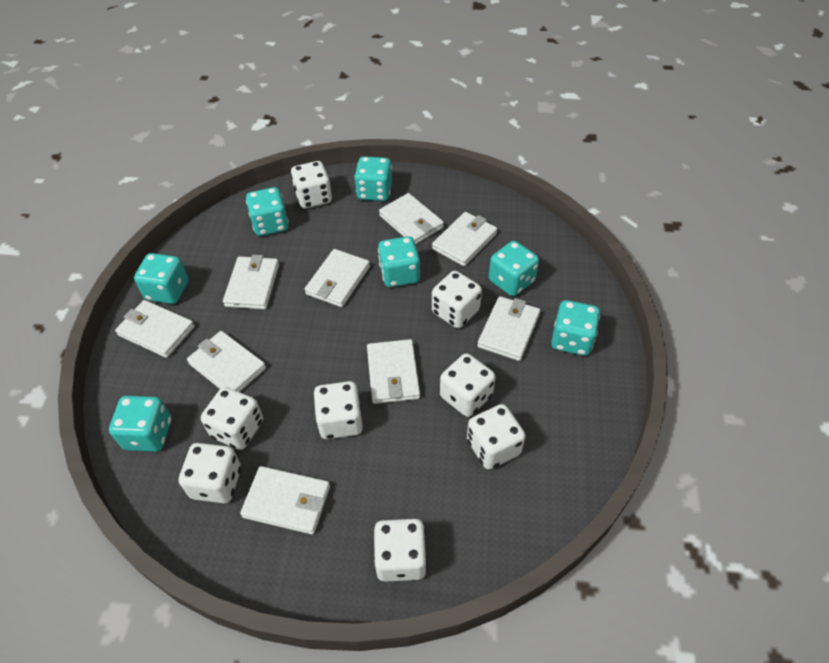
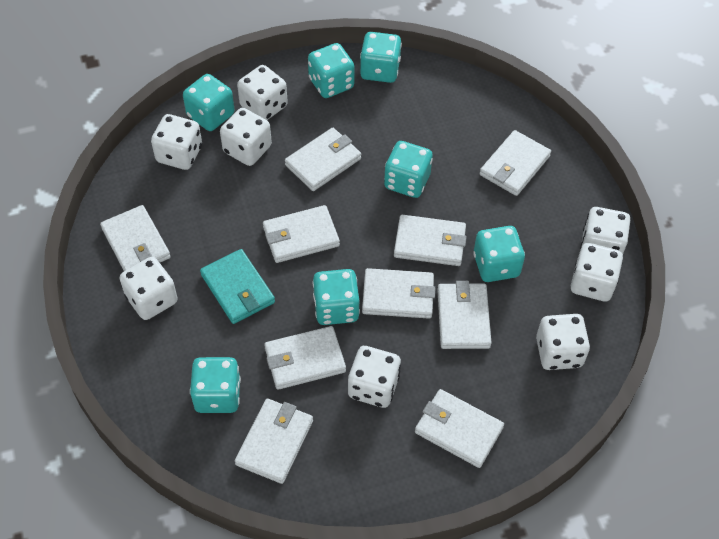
turquoise wallet: 0 -> 1
white wallet: 9 -> 10

